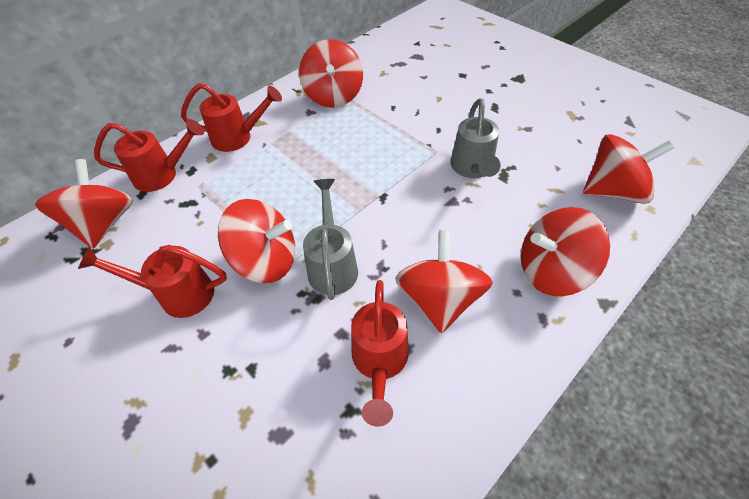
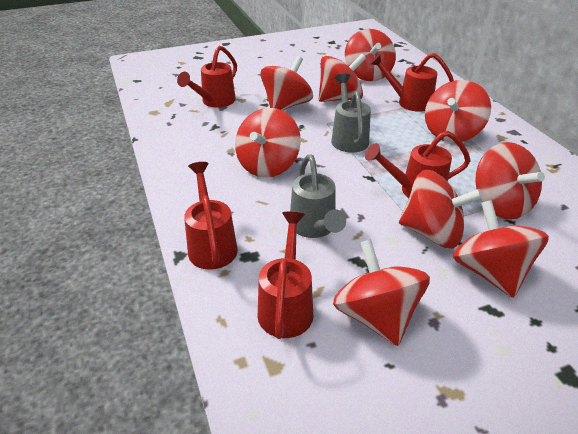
red spinning top: 6 -> 9
red watering can: 4 -> 5

